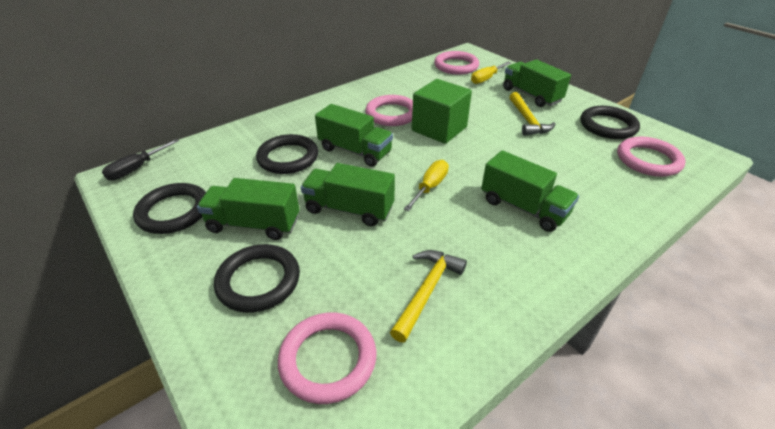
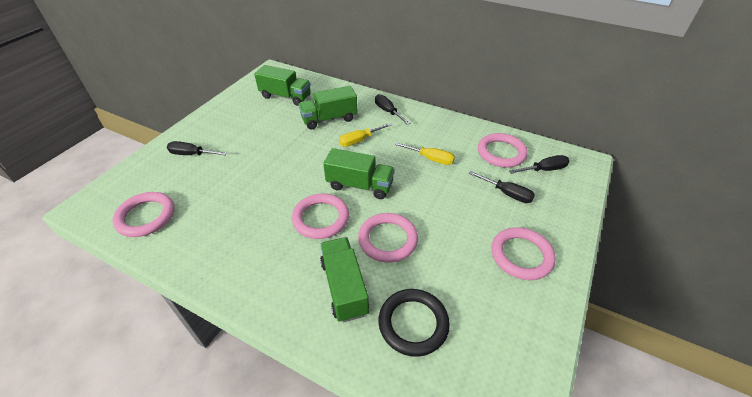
black ring: 4 -> 1
black screwdriver: 1 -> 4
green cube: 1 -> 0
green truck: 5 -> 4
pink ring: 4 -> 5
yellow hammer: 2 -> 0

